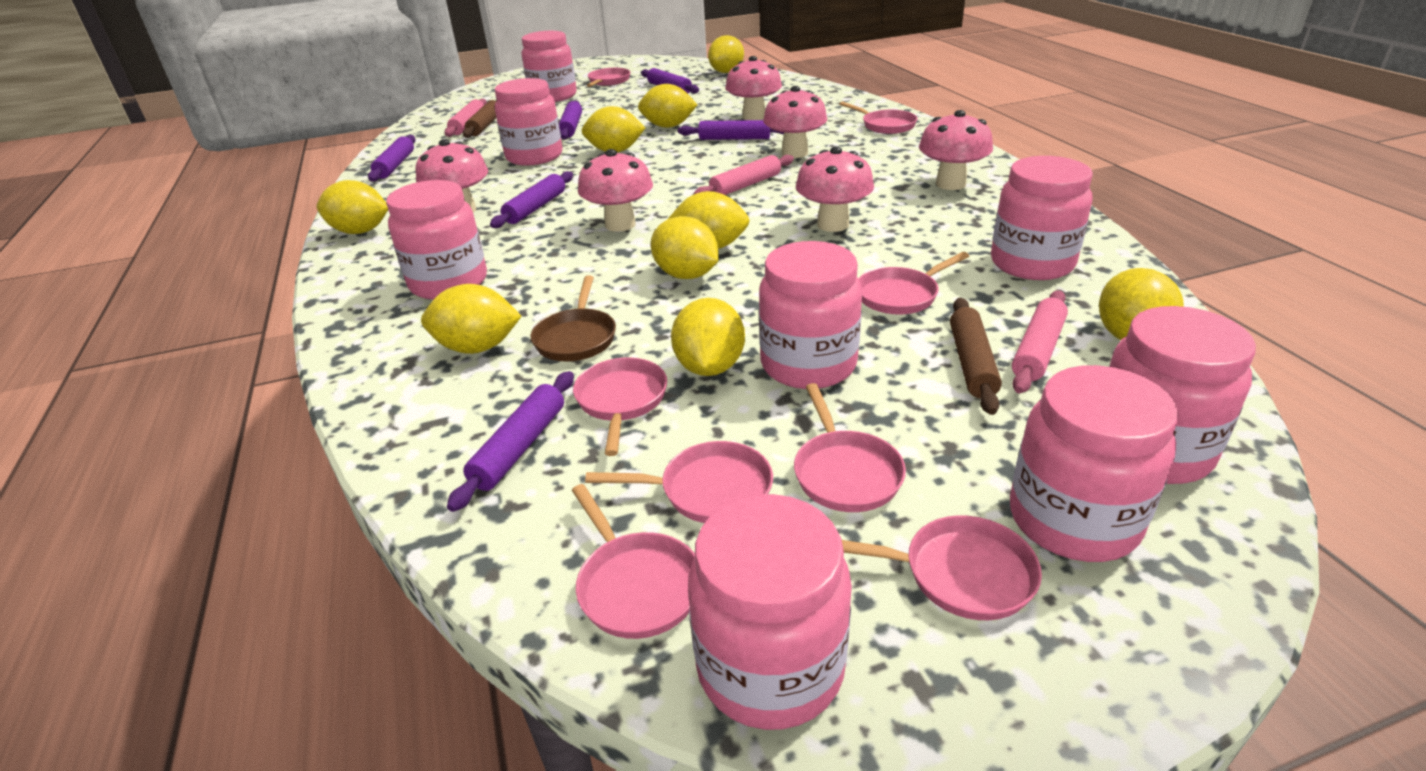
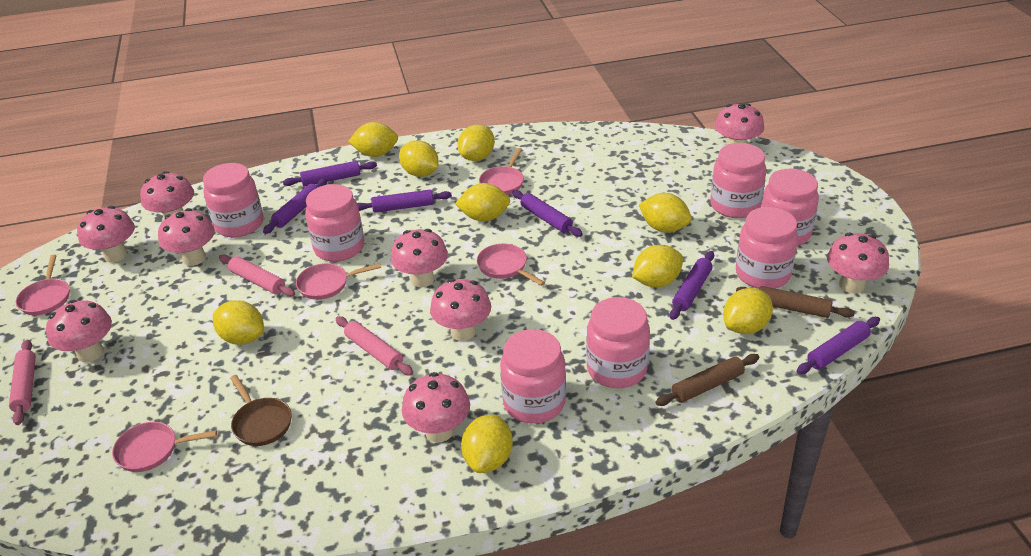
pink jar: 8 -> 7
pink mushroom: 6 -> 9
pink pan: 8 -> 5

